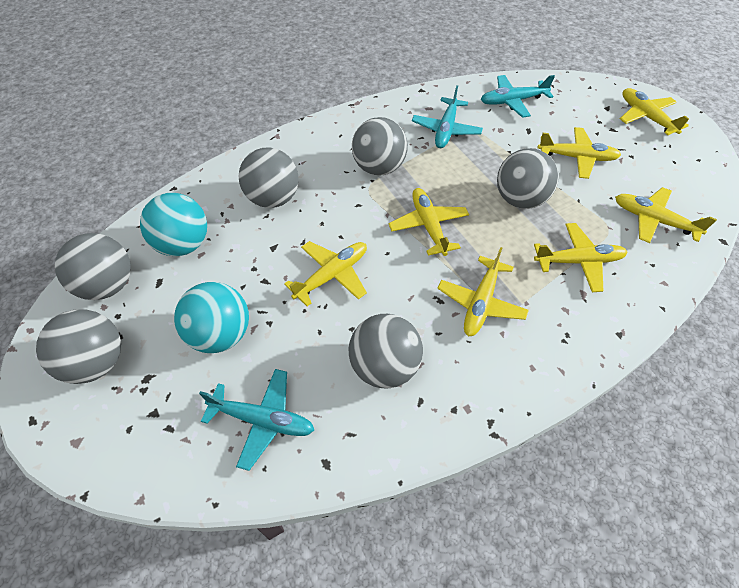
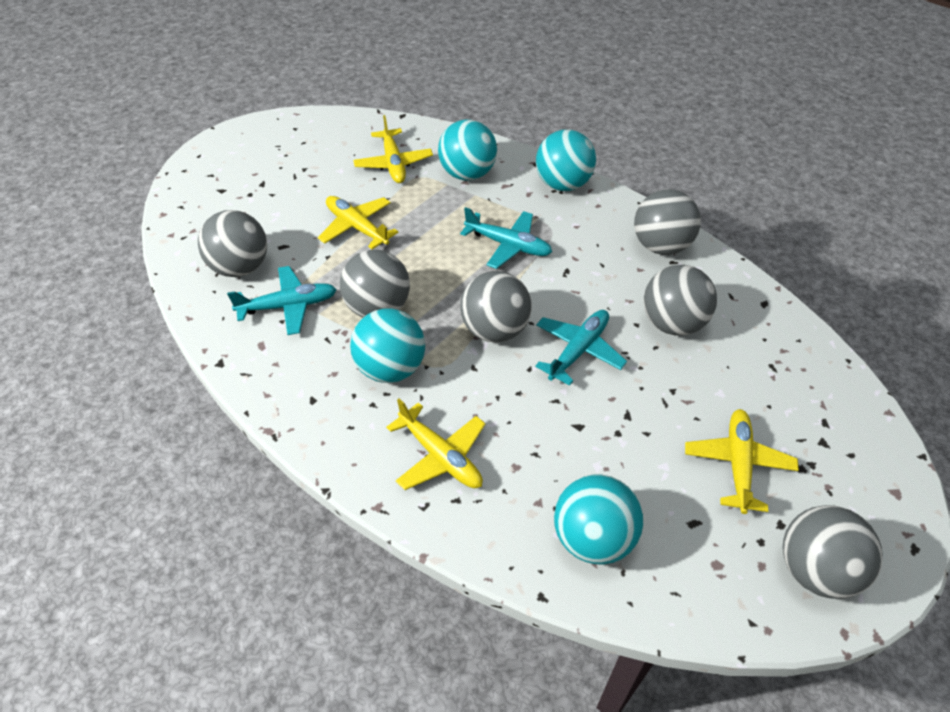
turquoise ball: 2 -> 4
yellow plane: 7 -> 4

